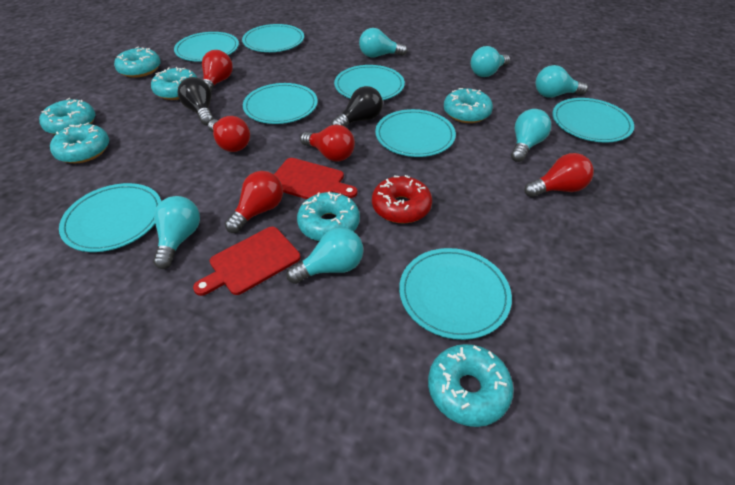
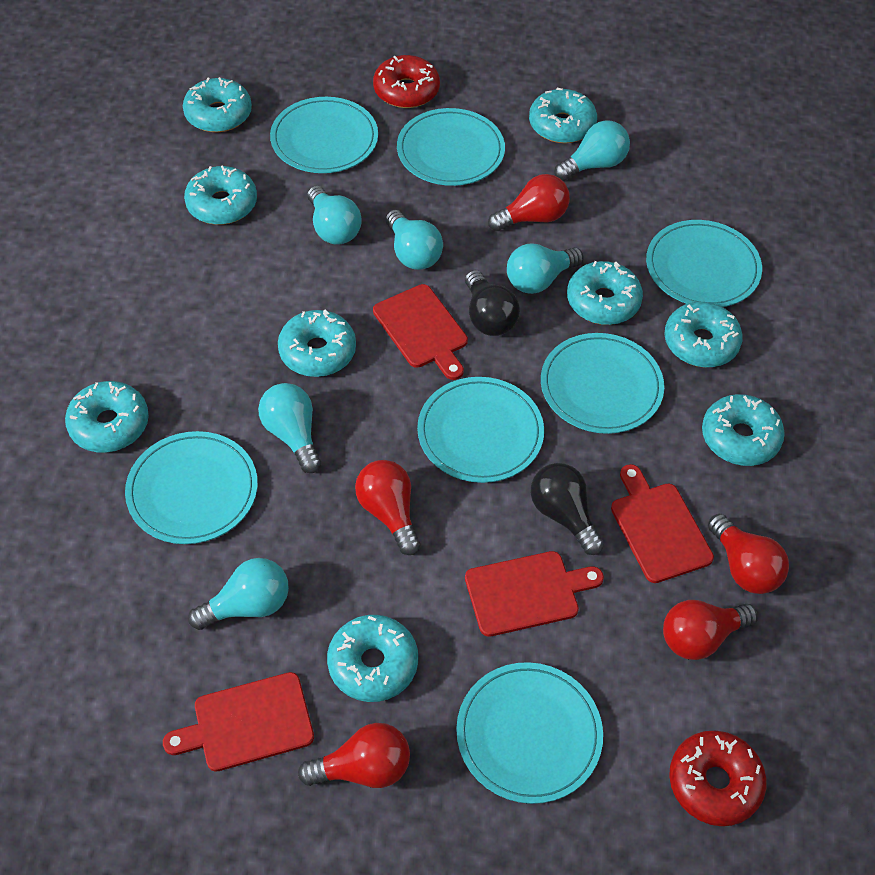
red cutting board: 2 -> 4
red donut: 1 -> 2
turquoise donut: 7 -> 9
turquoise plate: 8 -> 7

